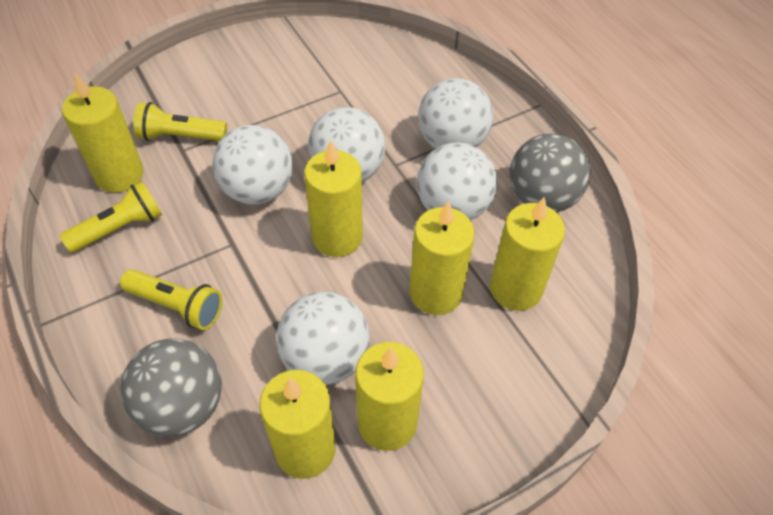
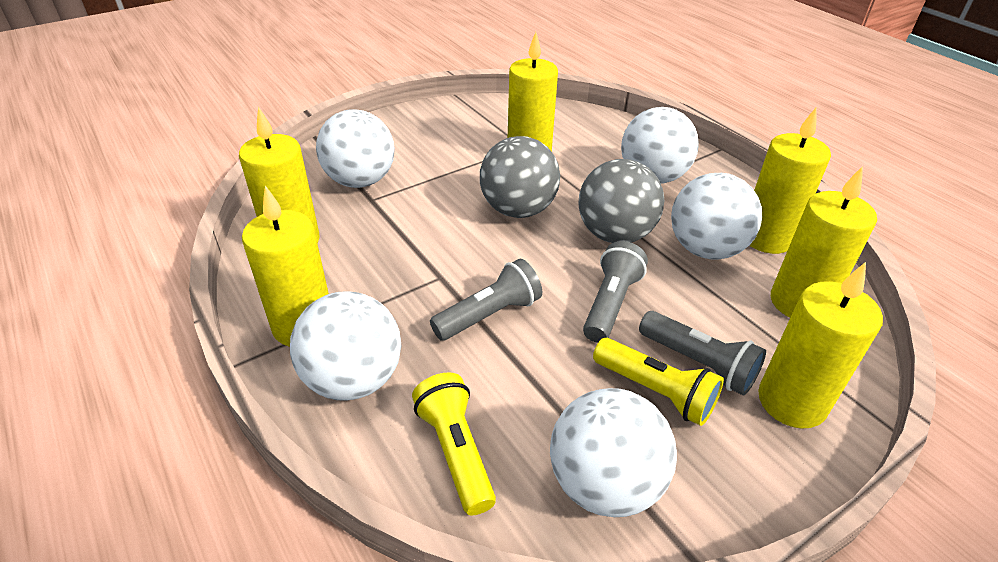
grey flashlight: 0 -> 3
yellow flashlight: 3 -> 2

